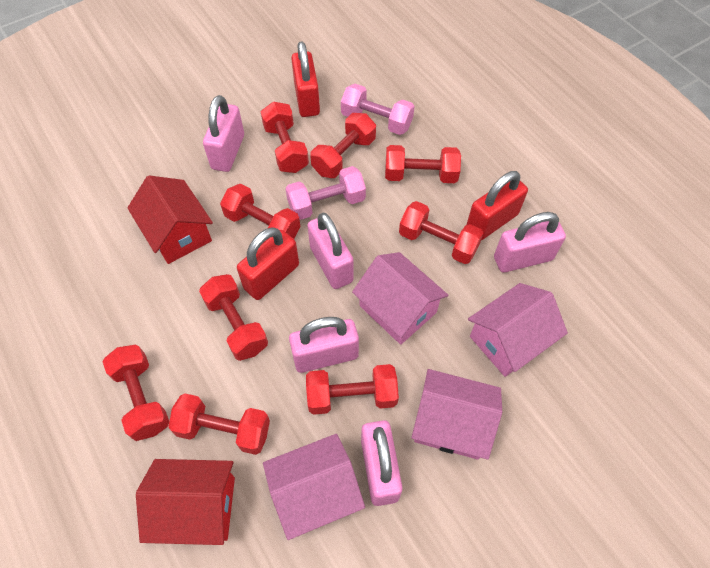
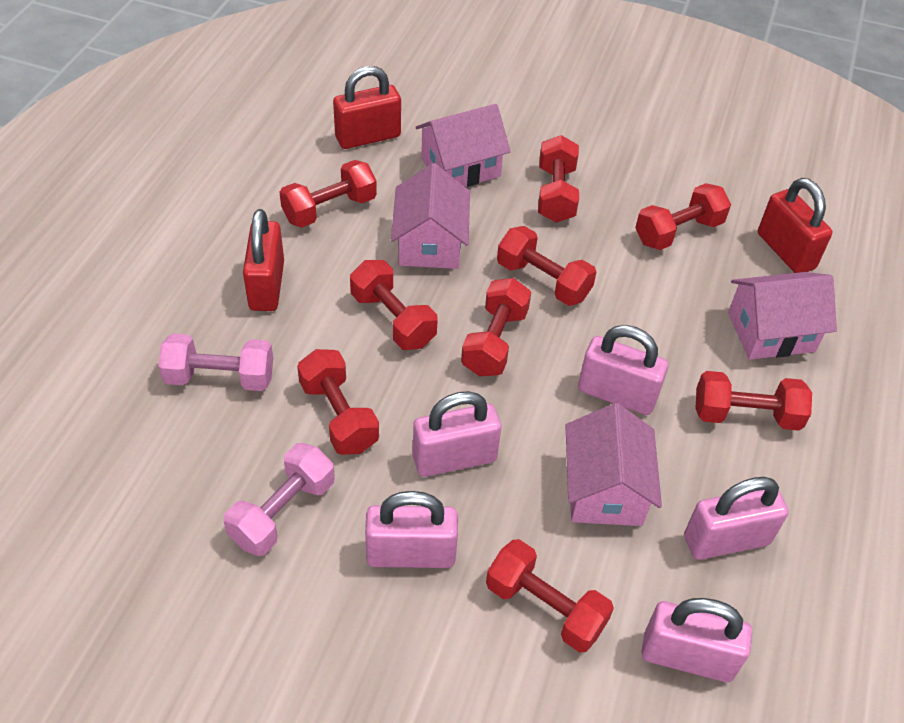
red house: 2 -> 0

